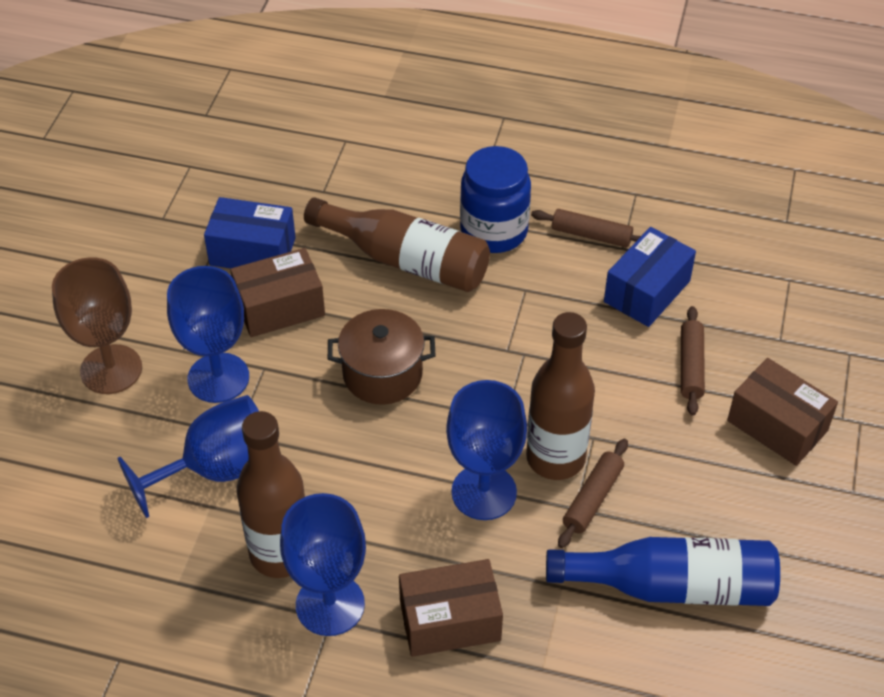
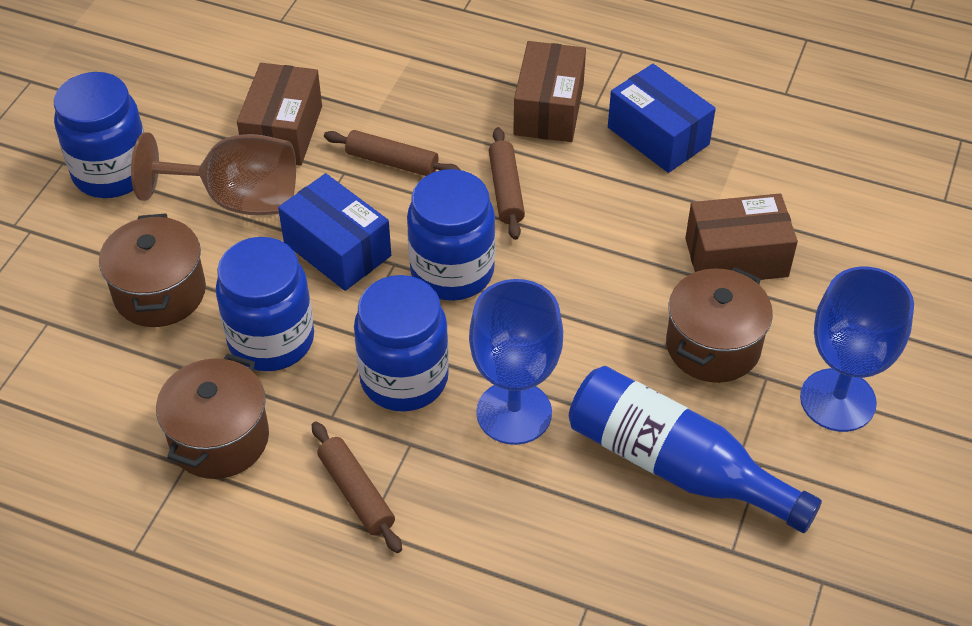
blue goblet: 4 -> 2
blue jar: 1 -> 4
brown bottle: 3 -> 0
brown pot: 1 -> 3

